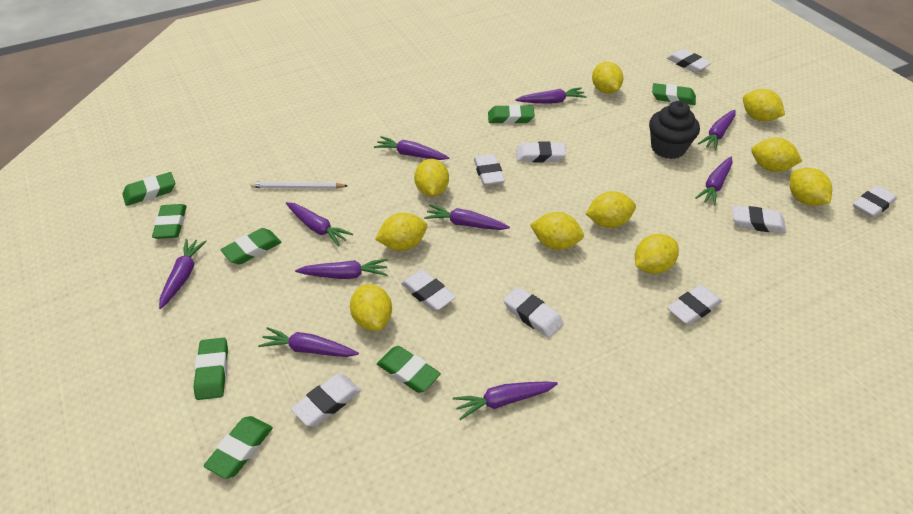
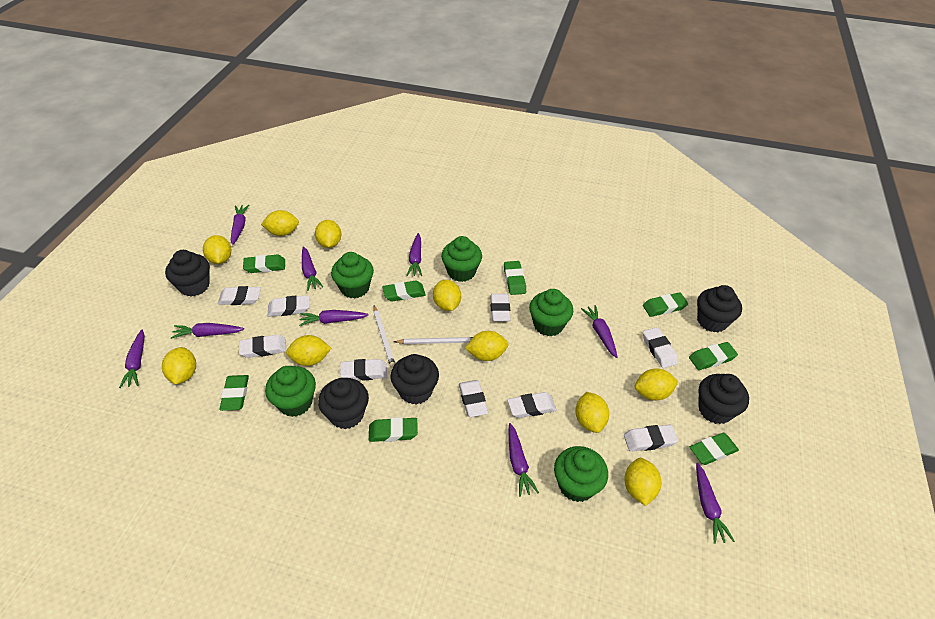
black cupcake: 1 -> 5
green cupcake: 0 -> 5
purple carrot: 10 -> 9
white pencil: 1 -> 2

